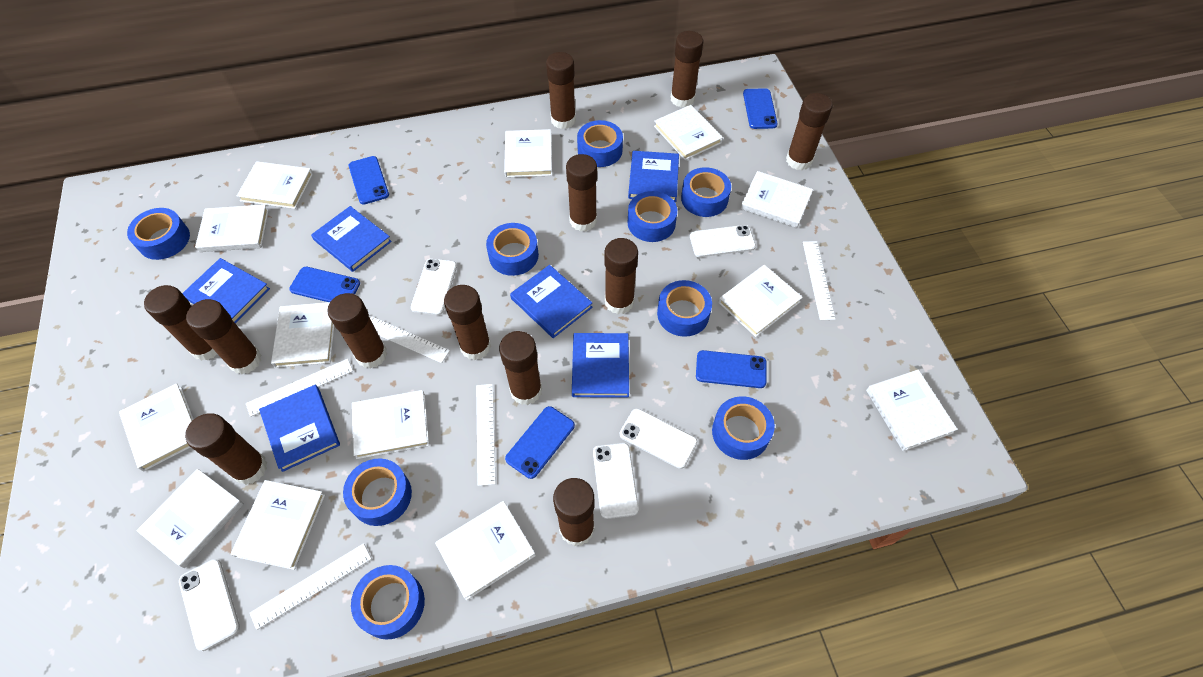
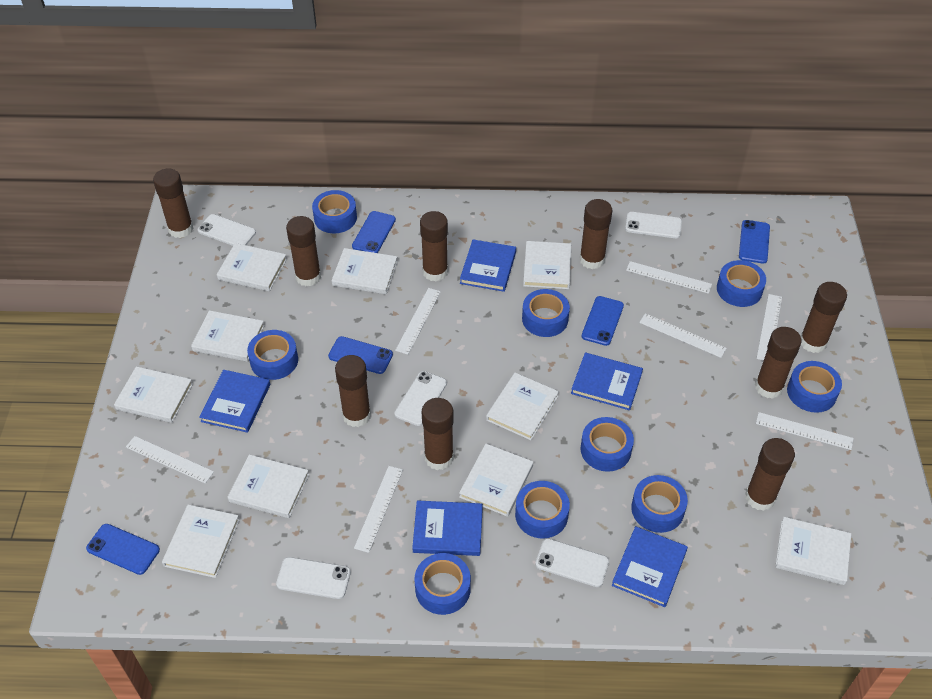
blue book: 6 -> 5
brown glue stick: 12 -> 9
white book: 13 -> 10
white ruler: 5 -> 7

